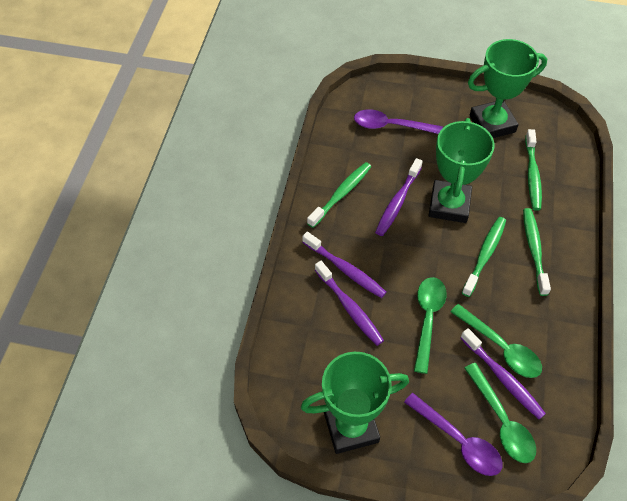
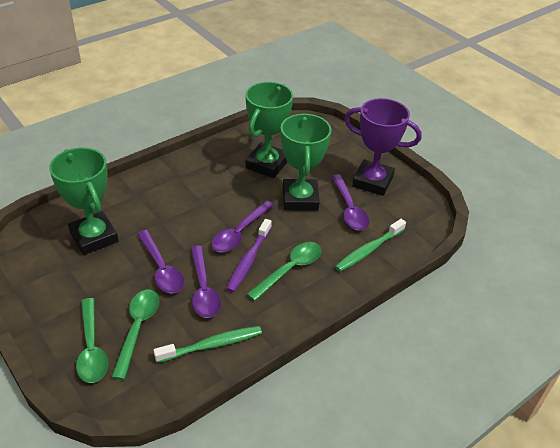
green toothbrush: 4 -> 2
purple spoon: 2 -> 4
purple toothbrush: 4 -> 1
purple trophy: 0 -> 1

